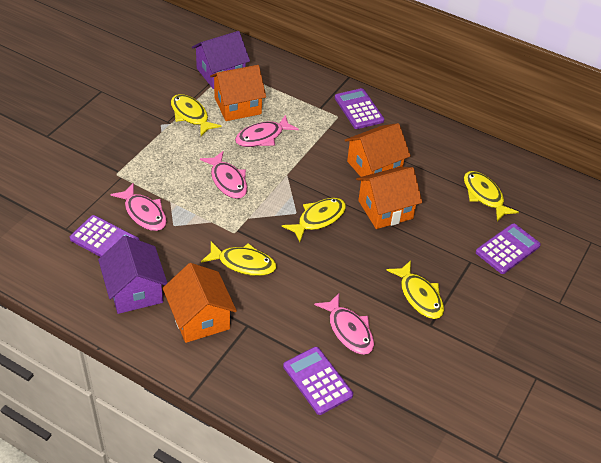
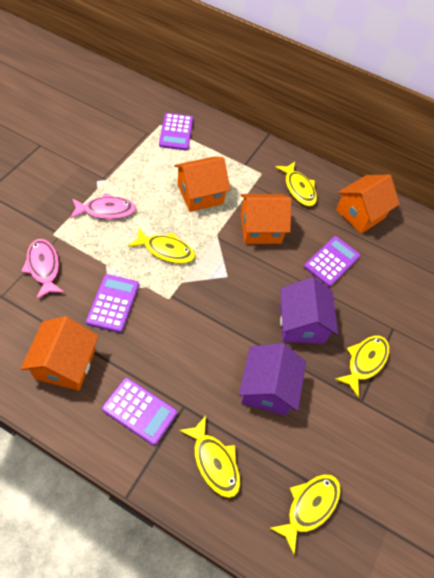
pink fish: 4 -> 2

